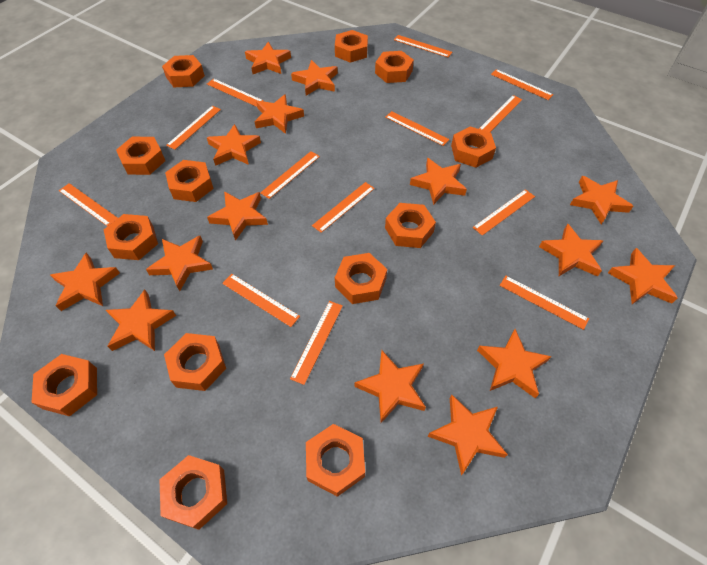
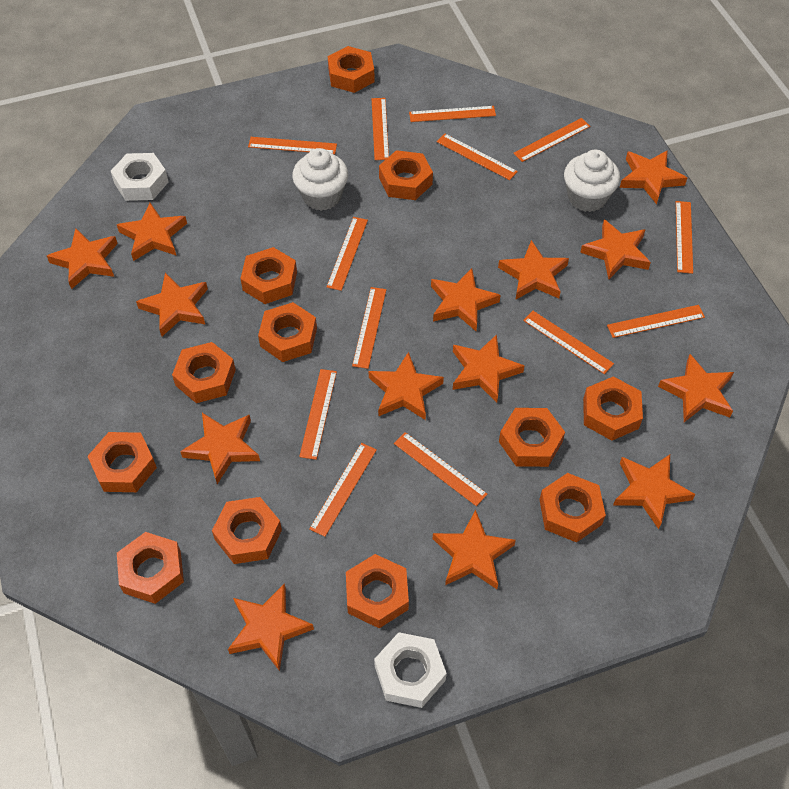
orange nut: 13 -> 12
orange star: 15 -> 14
white cupcake: 0 -> 2
white nut: 0 -> 2

